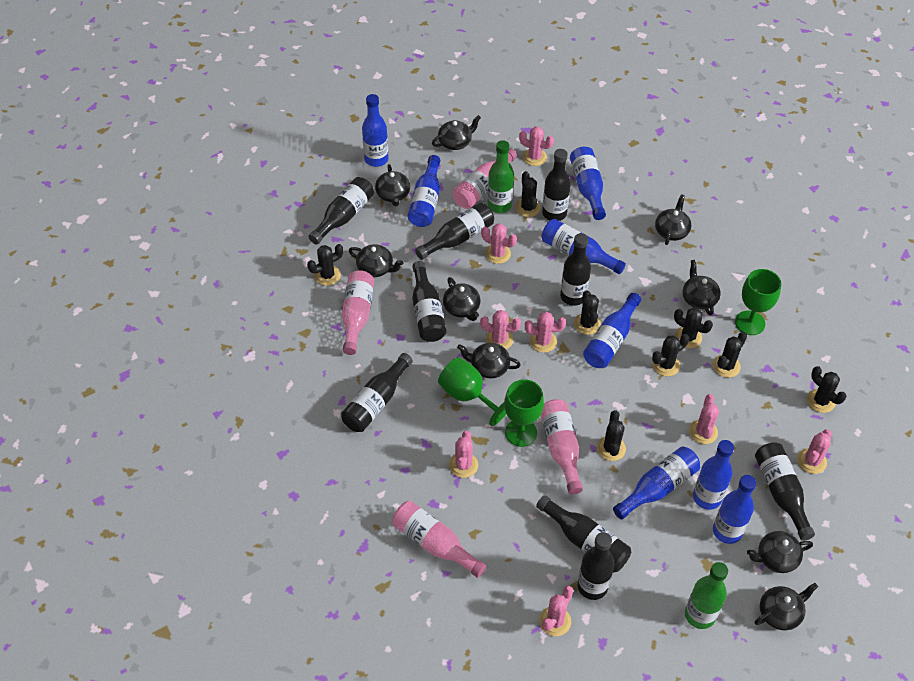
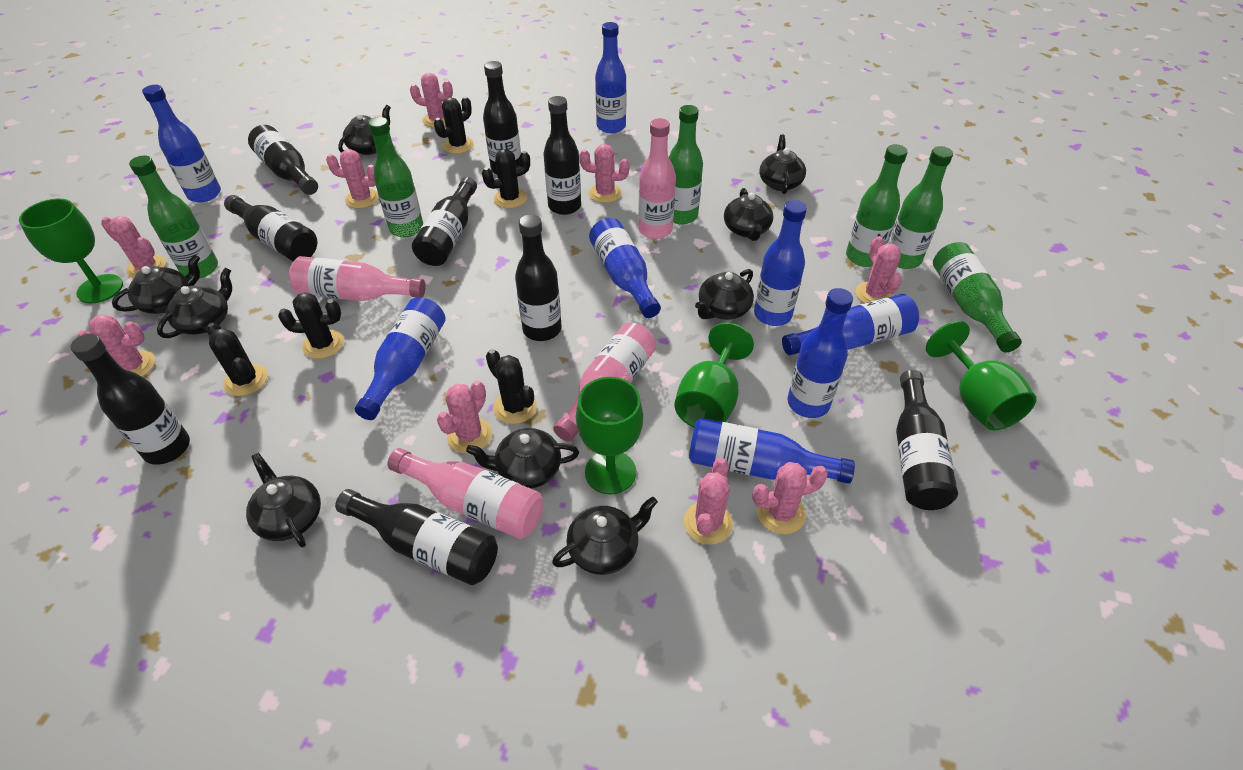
black cactus: 8 -> 5
green bottle: 2 -> 6
green goblet: 3 -> 4
pink cactus: 8 -> 9

